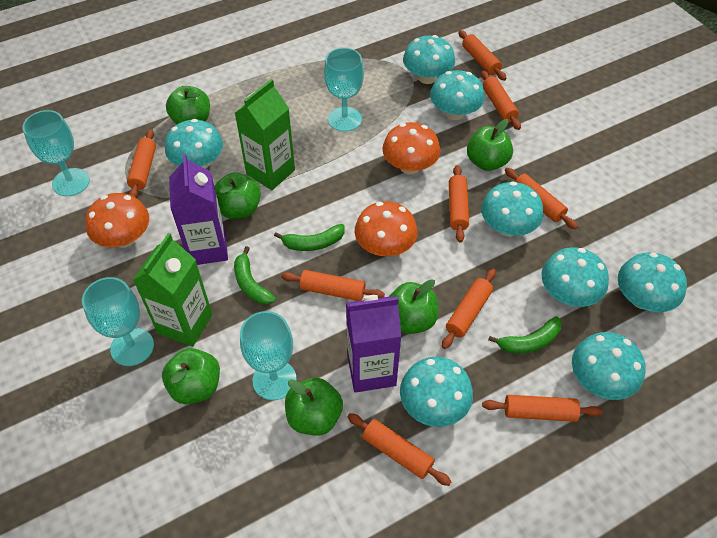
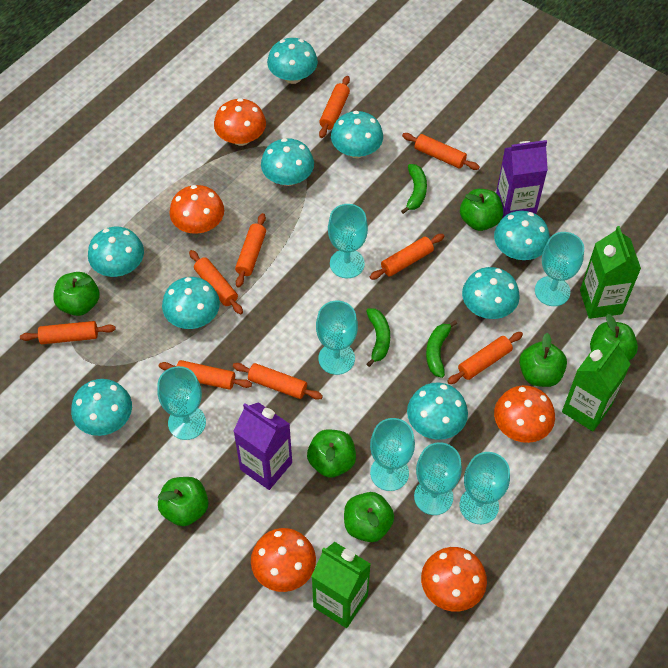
green apple: 6 -> 7
green carton: 2 -> 3
orange mushroom: 3 -> 5
turquoise goblet: 4 -> 7
turquoise mushroom: 8 -> 9

